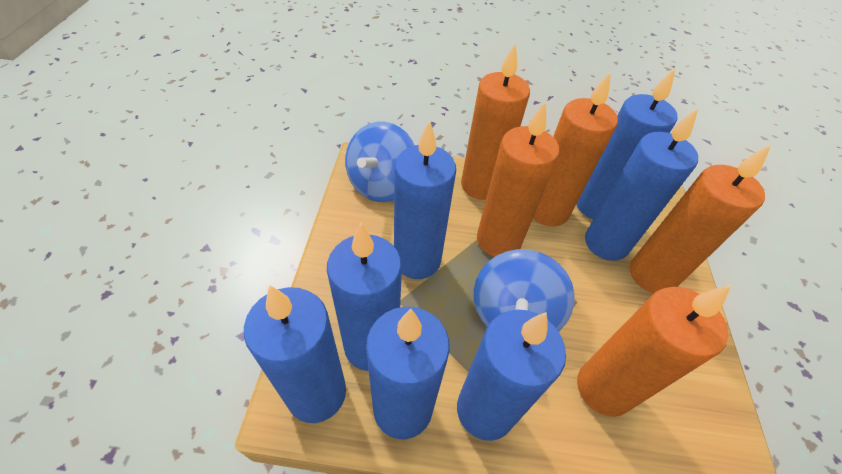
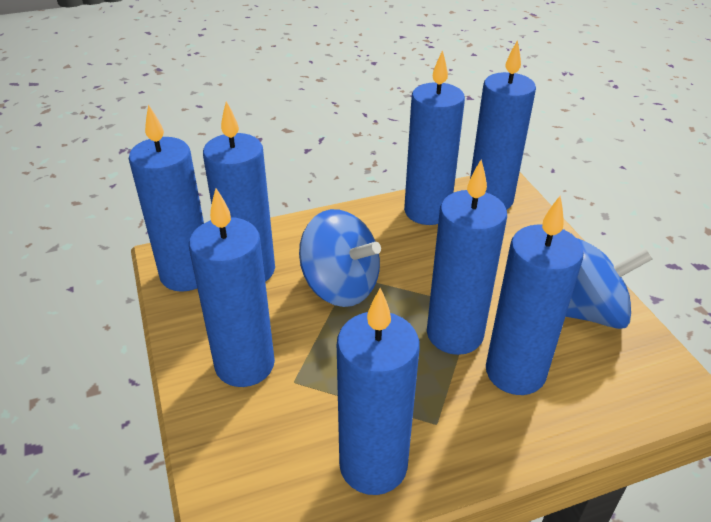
blue candle: 7 -> 8
orange candle: 5 -> 0

